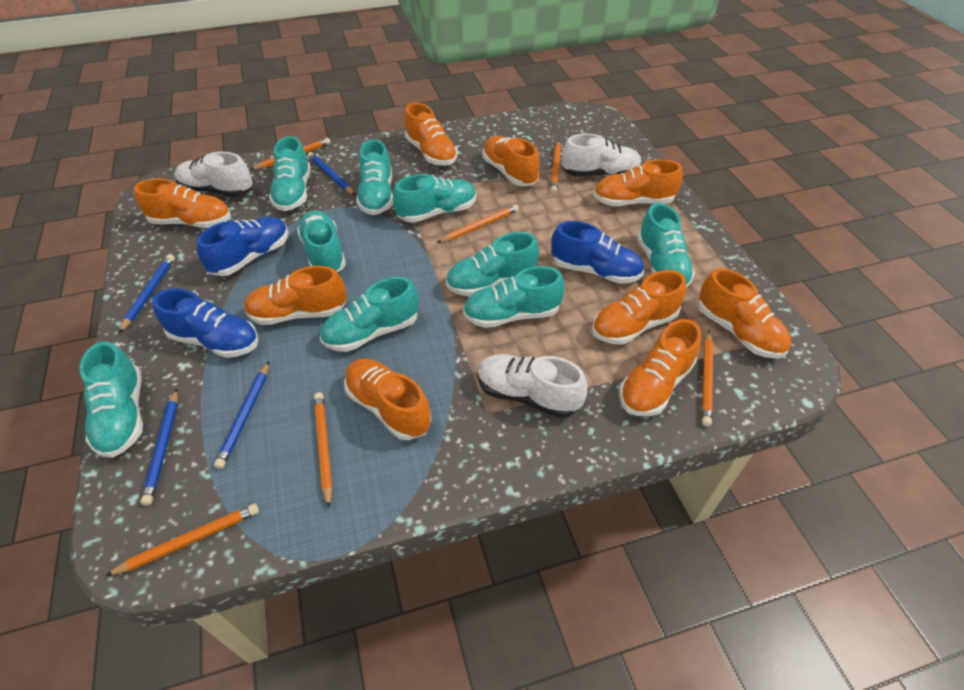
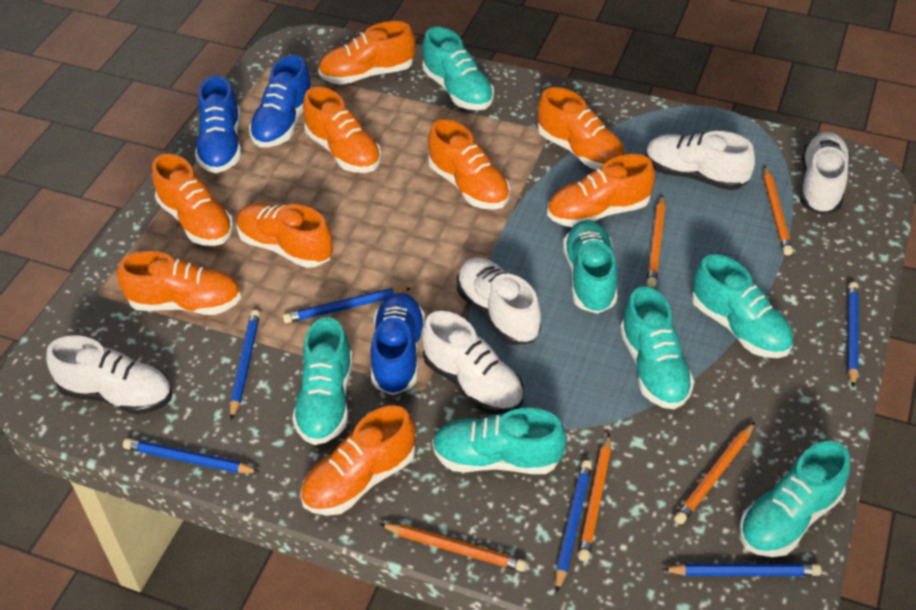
blue pencil: 4 -> 6
orange pencil: 6 -> 5
turquoise shoe: 9 -> 7
white shoe: 3 -> 5

